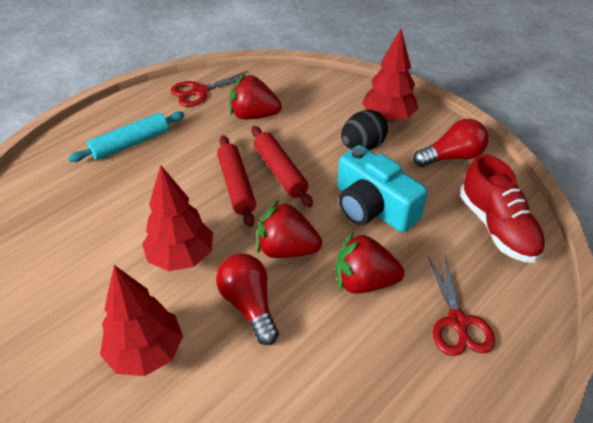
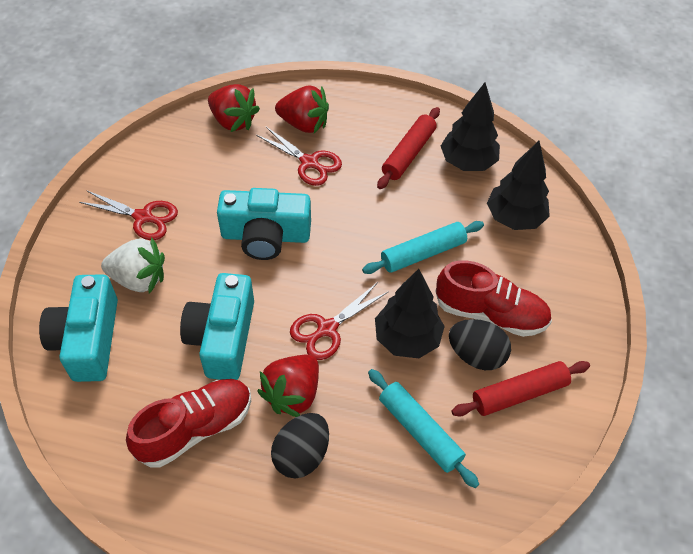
black egg: 1 -> 2
black tree: 0 -> 3
red light bulb: 2 -> 0
red scissors: 2 -> 3
red shoe: 1 -> 2
red tree: 3 -> 0
turquoise camera: 1 -> 3
turquoise rolling pin: 1 -> 2
white strawberry: 0 -> 1

